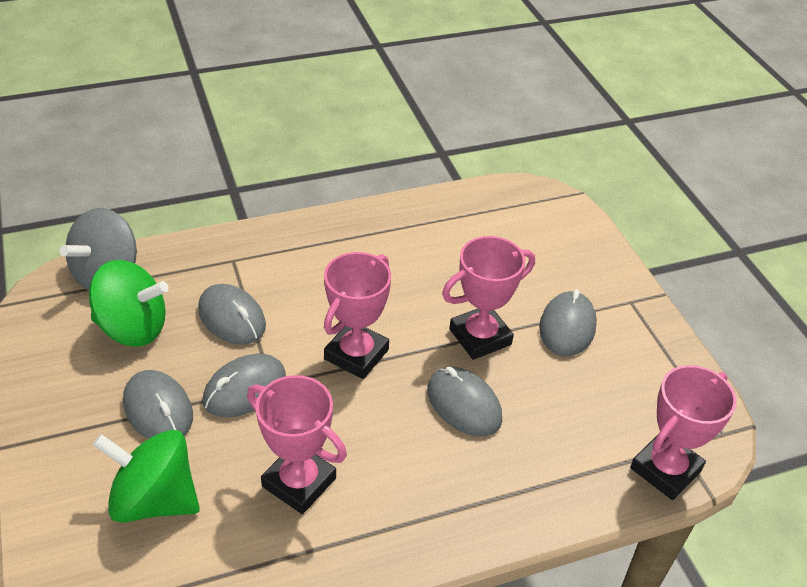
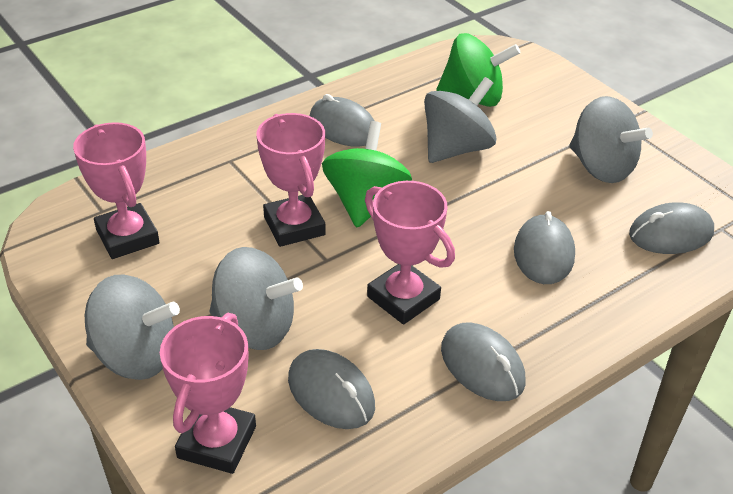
grey spinning top: 1 -> 4

